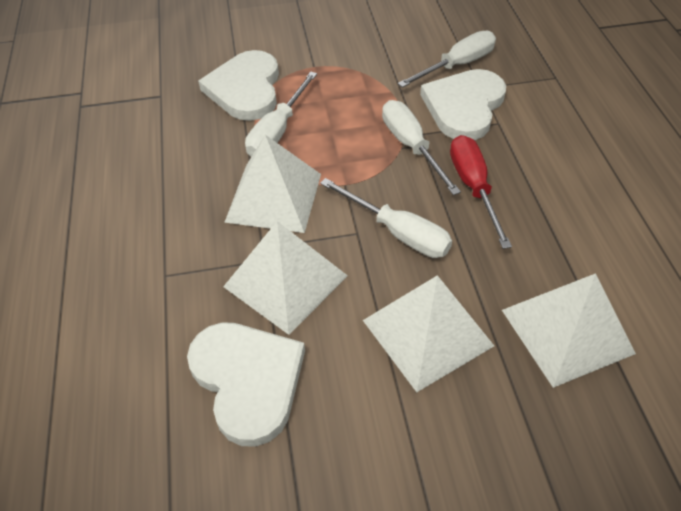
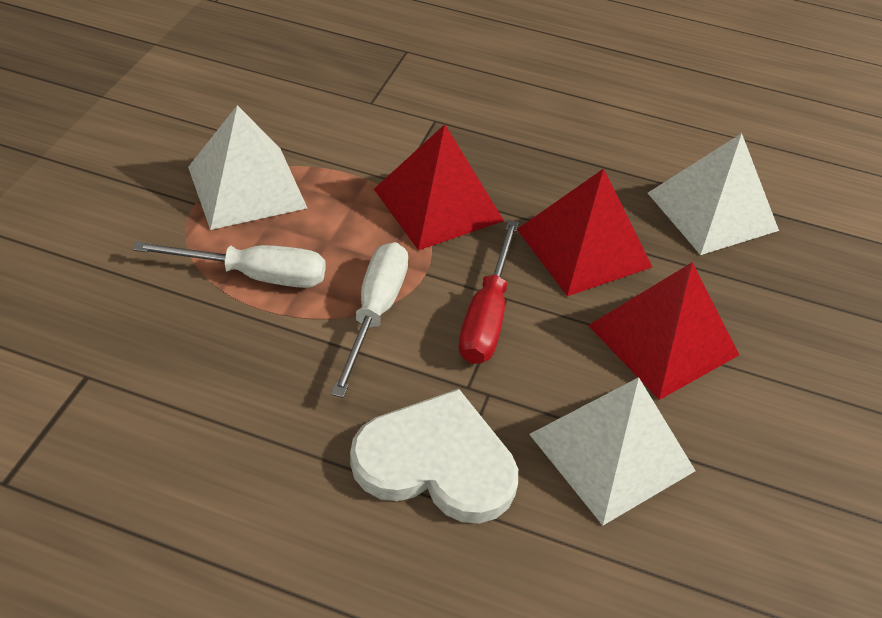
red pyramid: 0 -> 3
white heart: 3 -> 1
white pyramid: 4 -> 3
white screwdriver: 4 -> 2

